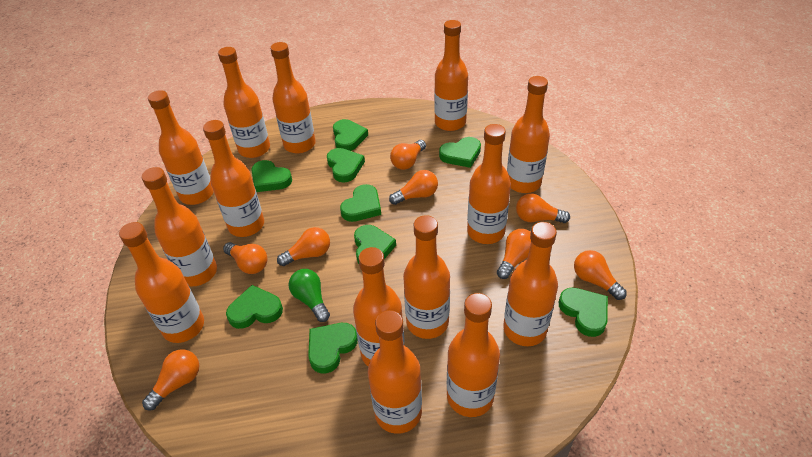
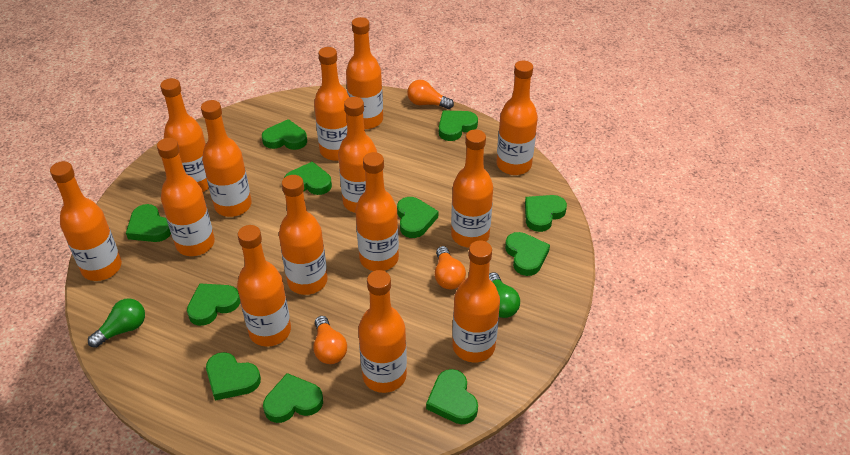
green heart: 9 -> 11
green light bulb: 1 -> 2
orange light bulb: 8 -> 3

